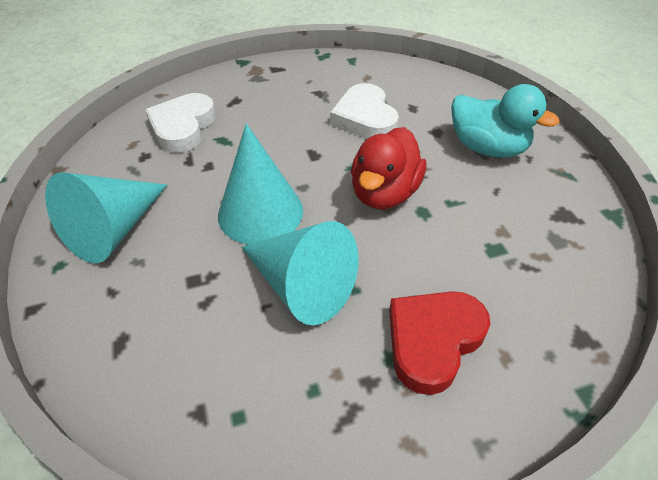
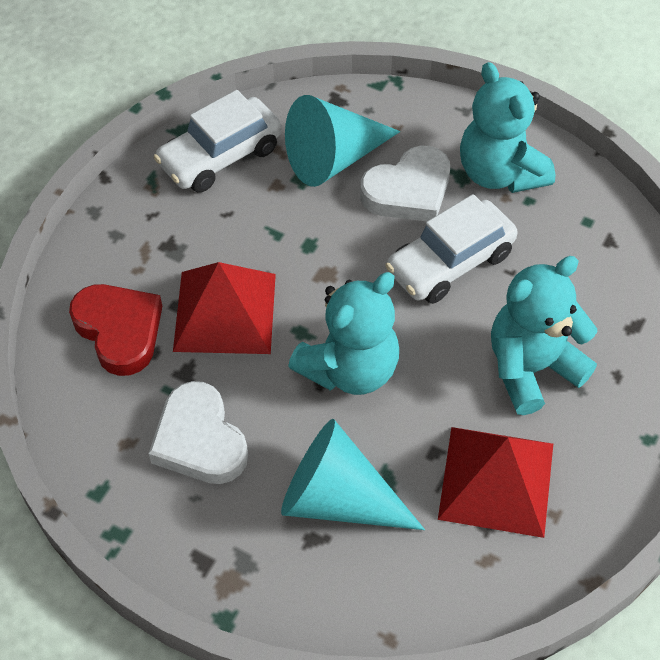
red duck: 1 -> 0
red pyramid: 0 -> 2
turquoise cone: 3 -> 2
turquoise duck: 1 -> 0
turquoise teddy bear: 0 -> 3
white car: 0 -> 2

